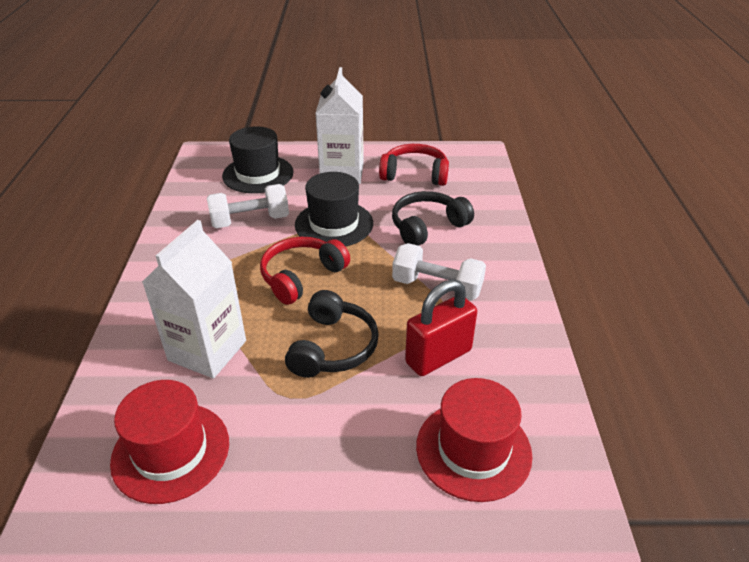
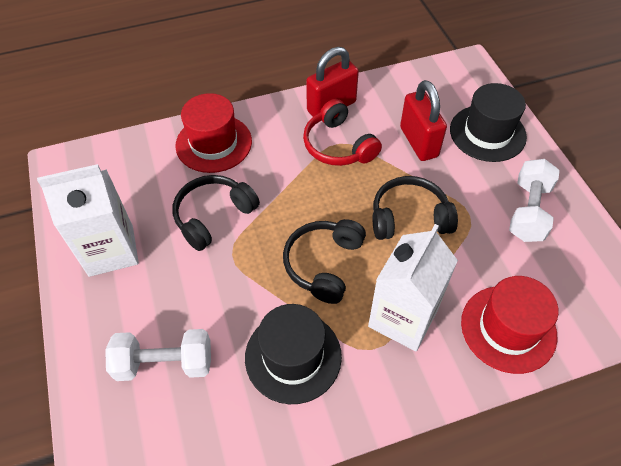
black headphones: 2 -> 3
red headphones: 2 -> 1
red padlock: 1 -> 2

